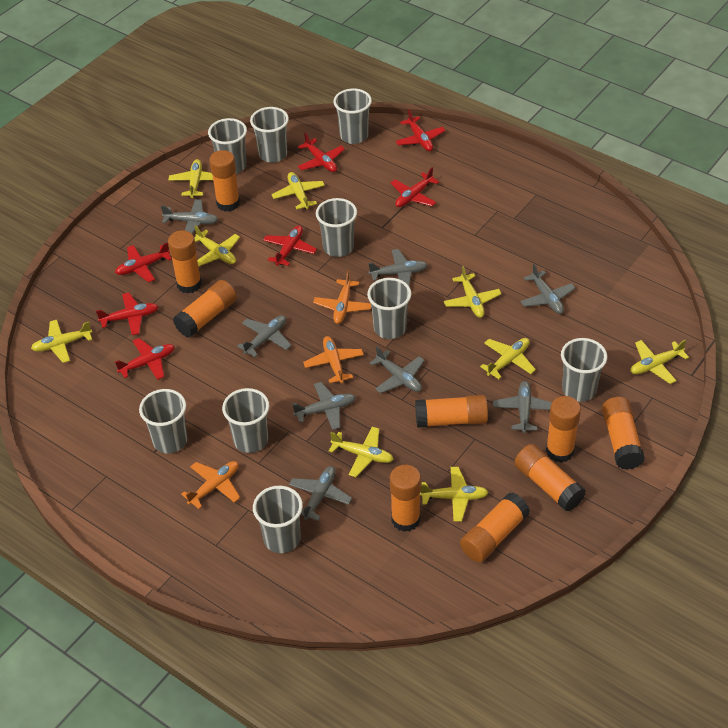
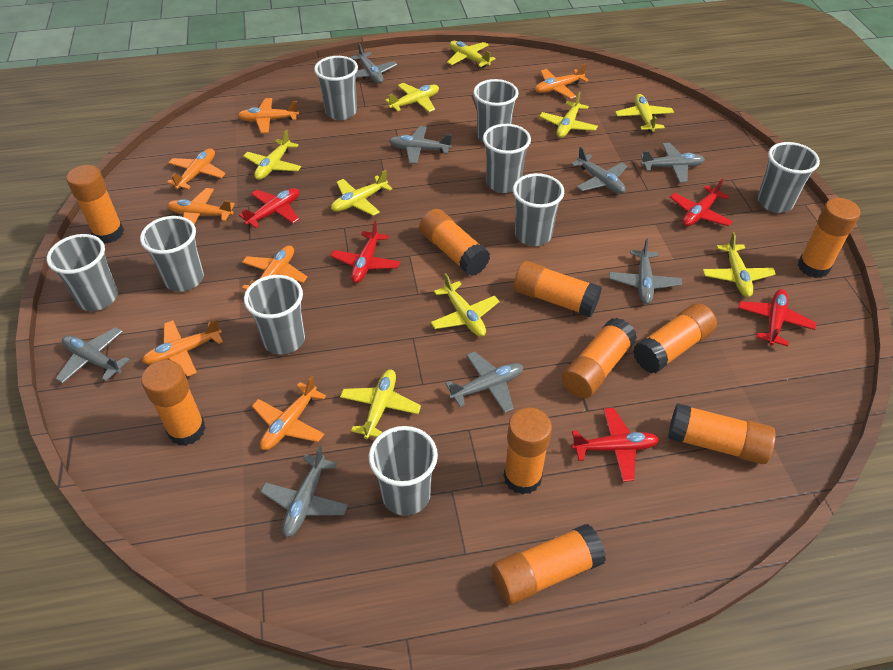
orange glue stick: 9 -> 10
orange plane: 3 -> 7
red plane: 7 -> 5

